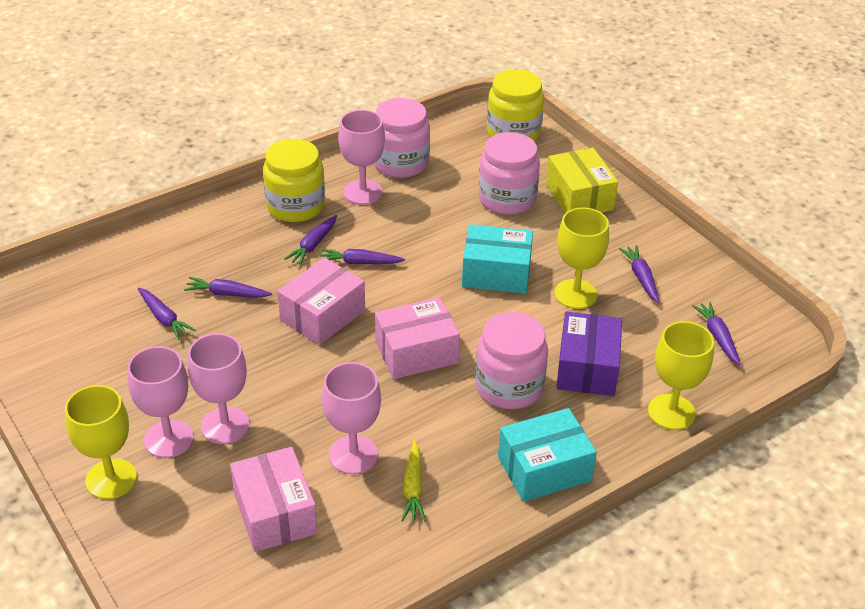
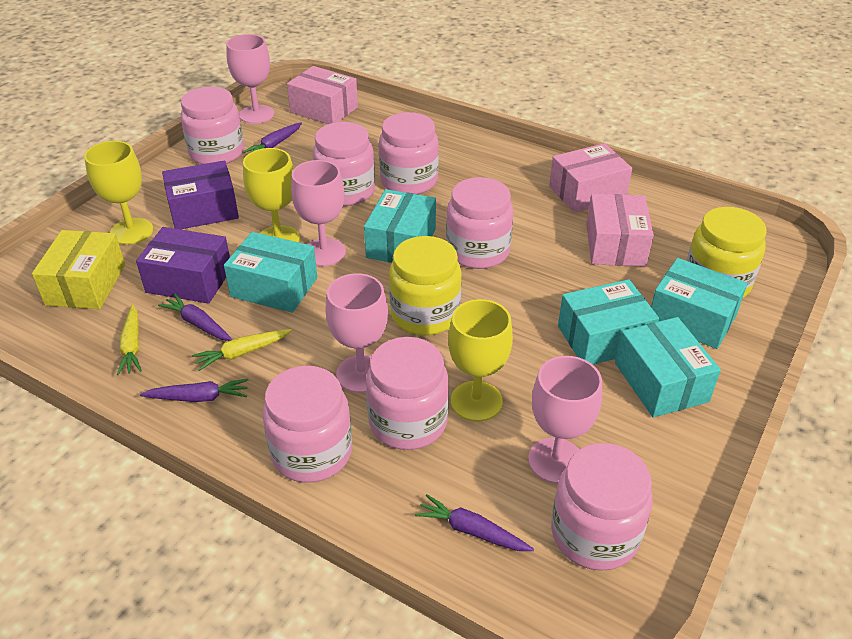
pink jar: 3 -> 7
purple box: 1 -> 2
purple carrot: 6 -> 4
turquoise box: 2 -> 5
yellow carrot: 1 -> 2

